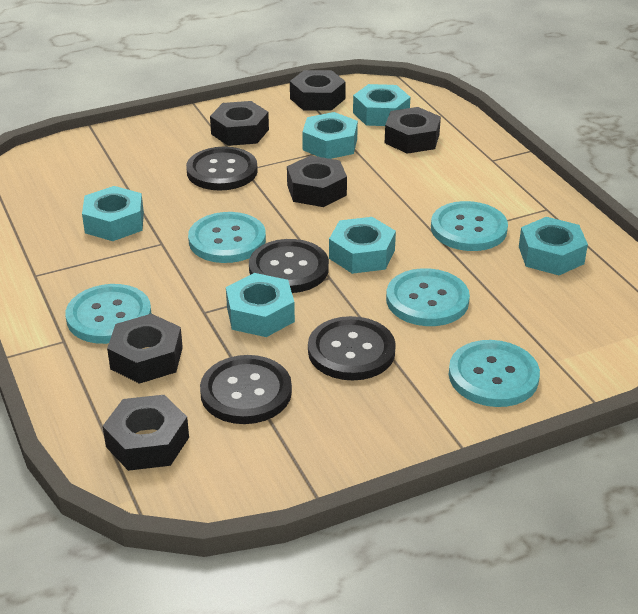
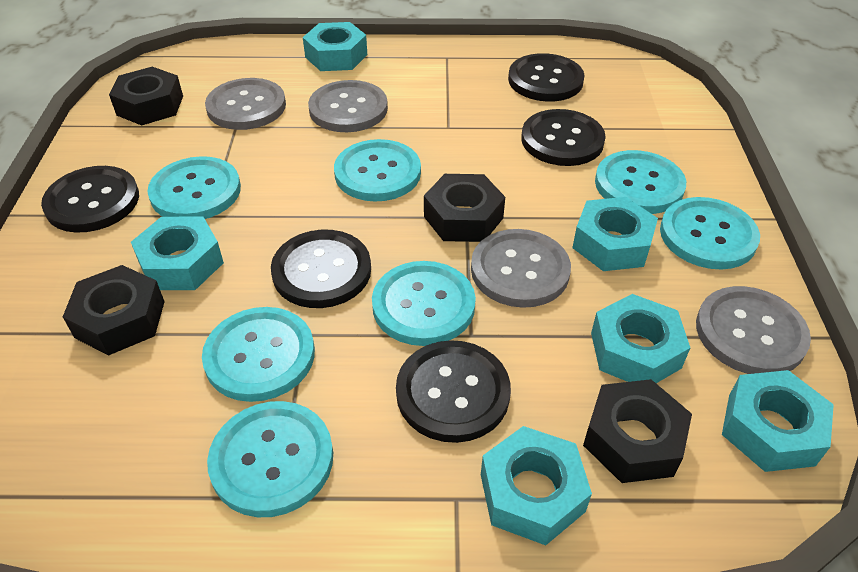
black button: 4 -> 5
black nut: 6 -> 4
grey button: 0 -> 4
turquoise button: 5 -> 7

